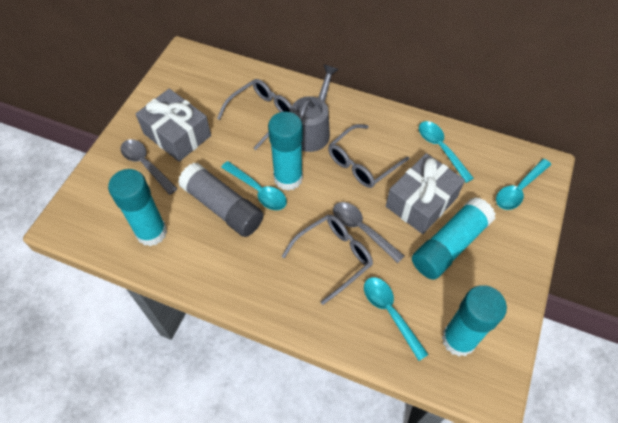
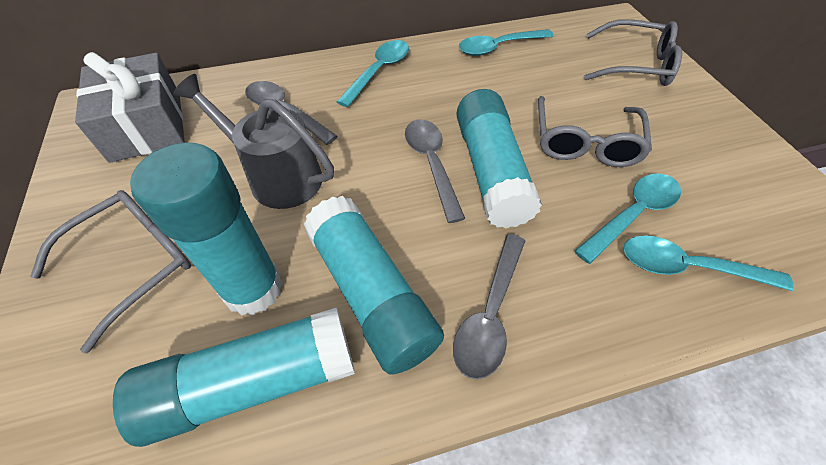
grey gift: 2 -> 1
grey glue stick: 1 -> 0
grey spoon: 2 -> 3

